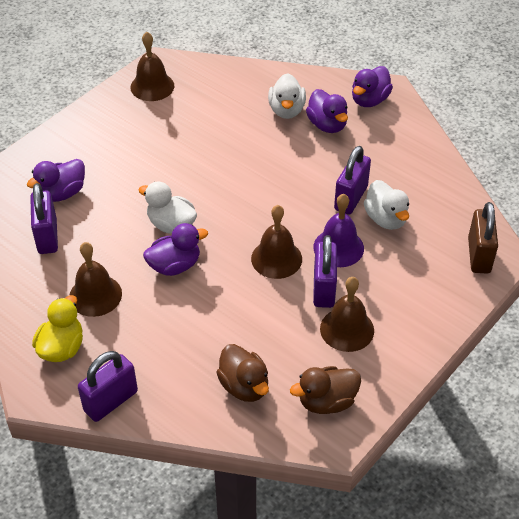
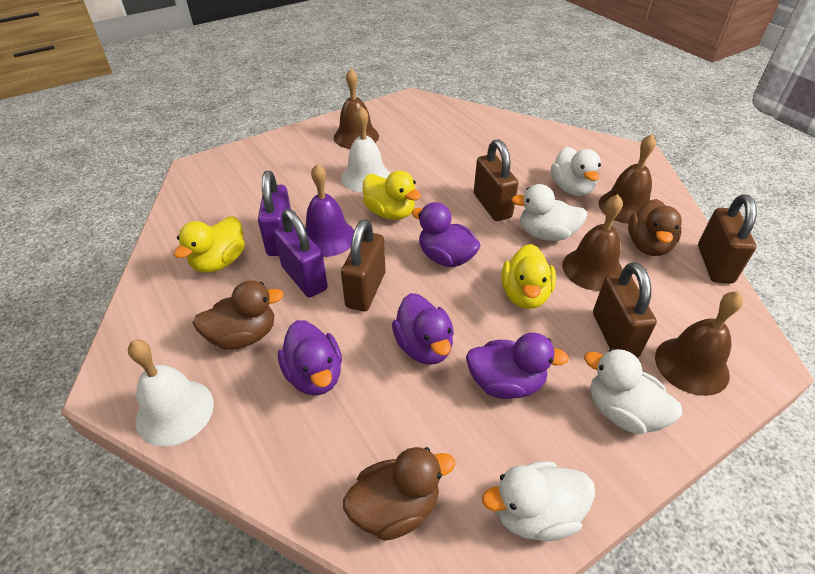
brown duck: 2 -> 3
brown padlock: 1 -> 4
purple padlock: 4 -> 2
white bell: 0 -> 2
white duck: 3 -> 4
yellow duck: 1 -> 3

